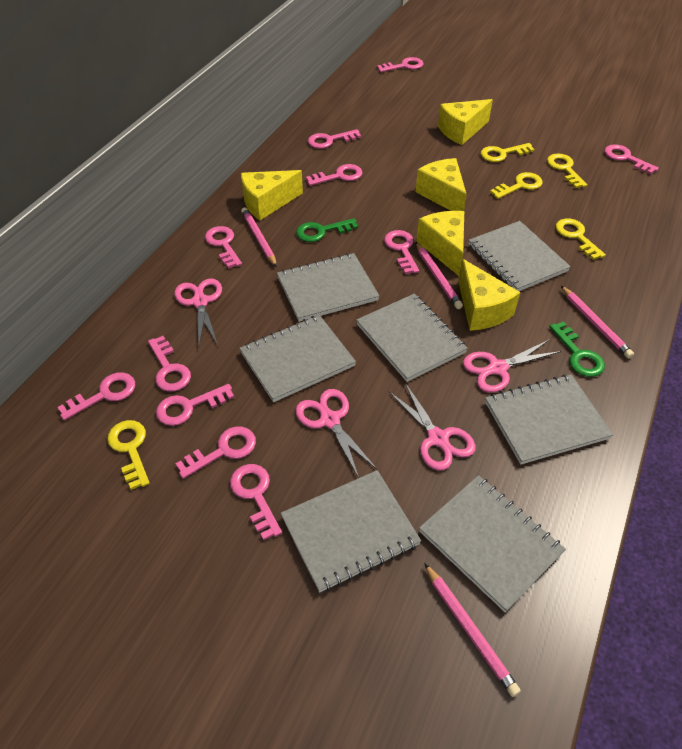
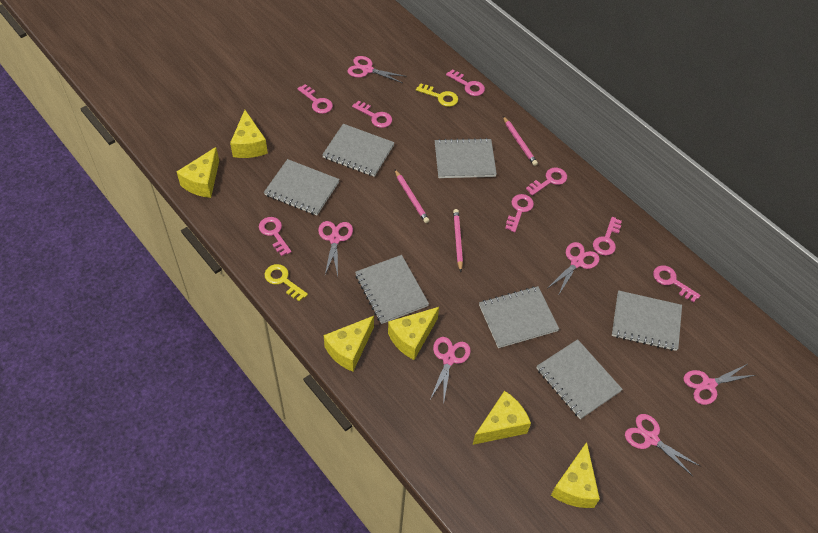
green key: 2 -> 0
pink key: 11 -> 8
pink pencil: 4 -> 3
pink scissors: 4 -> 6
yellow cheese: 5 -> 6
yellow key: 5 -> 2

